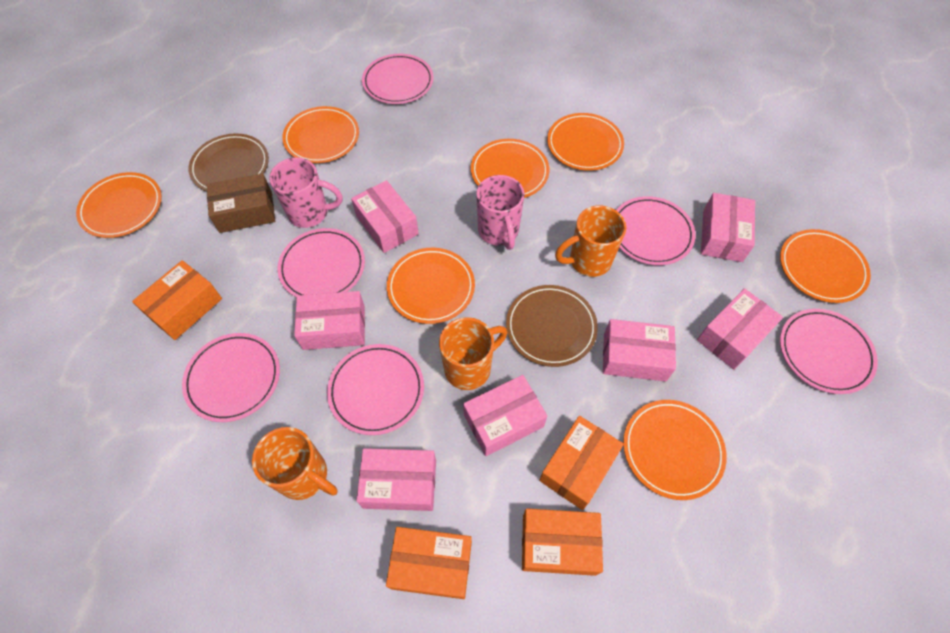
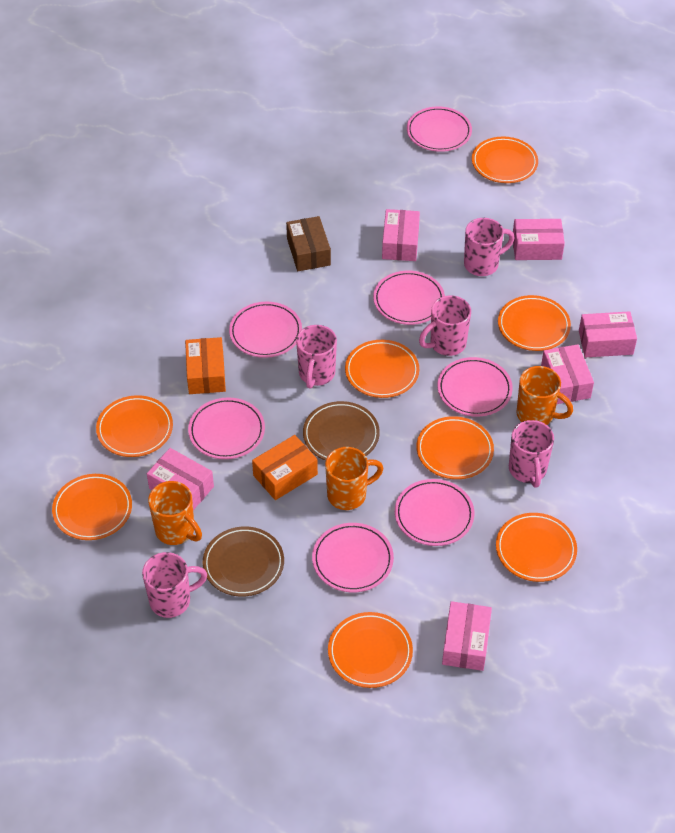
orange box: 4 -> 2
orange plate: 7 -> 8
pink box: 7 -> 6
pink mug: 2 -> 5
pink plate: 6 -> 7

